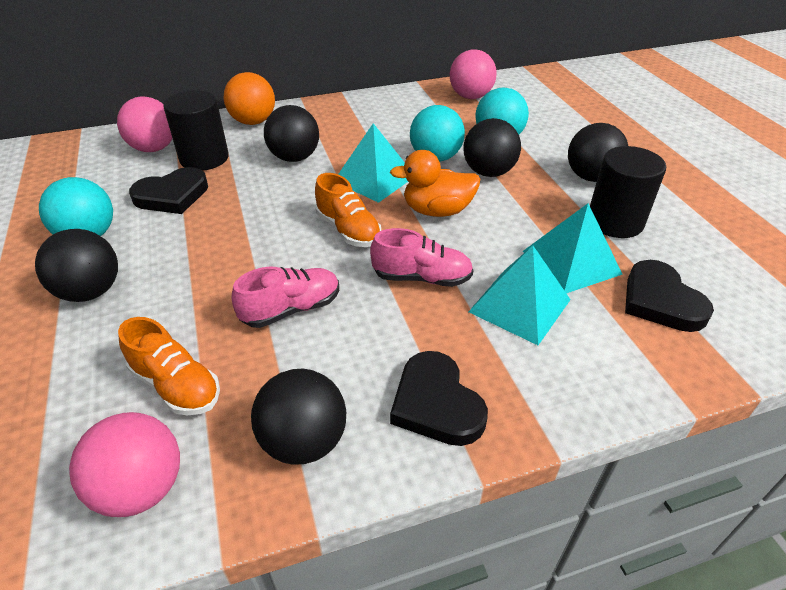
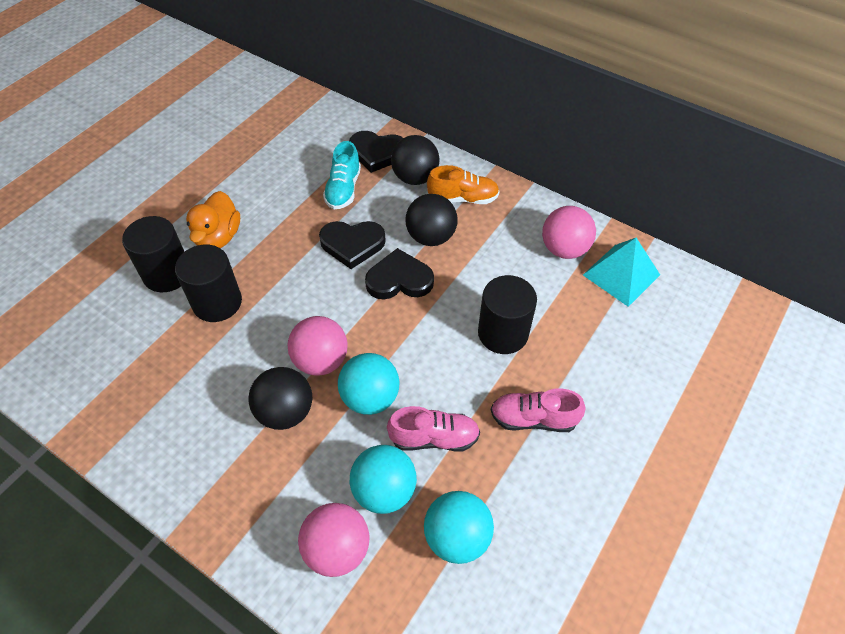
black ball: 5 -> 3
black cylinder: 2 -> 3
orange ball: 1 -> 0
orange shoe: 2 -> 1
turquoise pyramid: 3 -> 1
turquoise shoe: 0 -> 1

